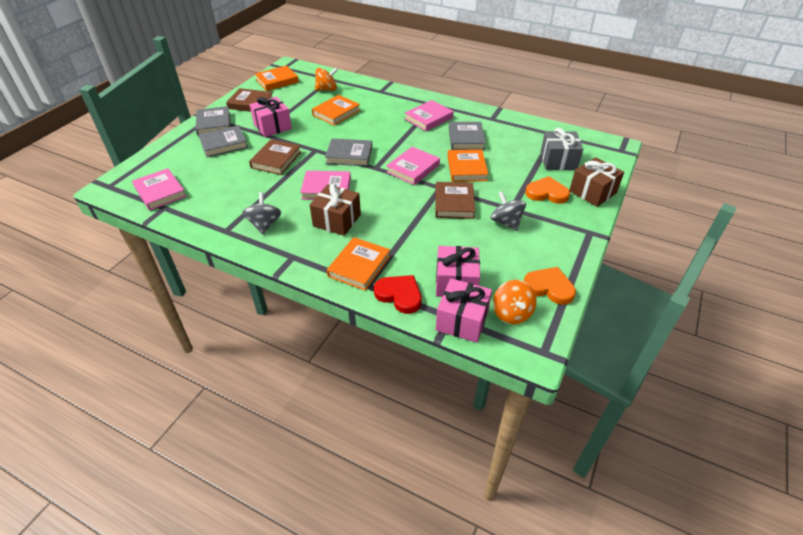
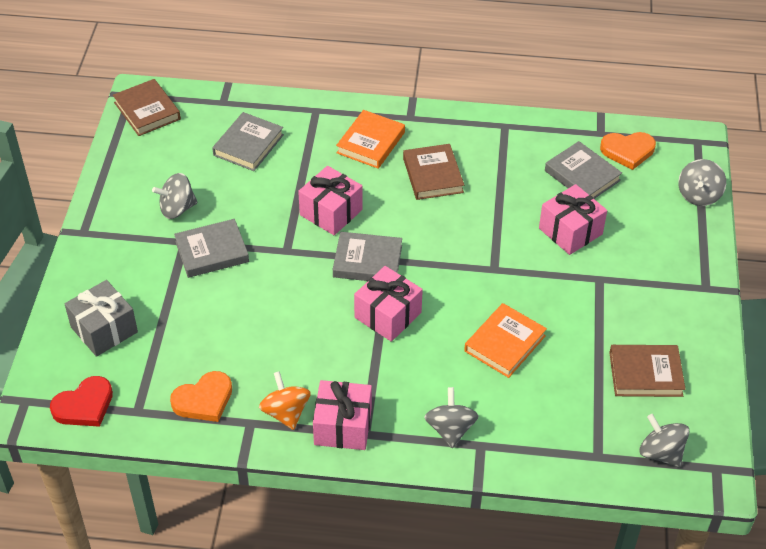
brown gift: 2 -> 0
grey spinning top: 2 -> 4
orange book: 4 -> 2
orange spinning top: 2 -> 1
pink book: 4 -> 0
pink gift: 3 -> 4

